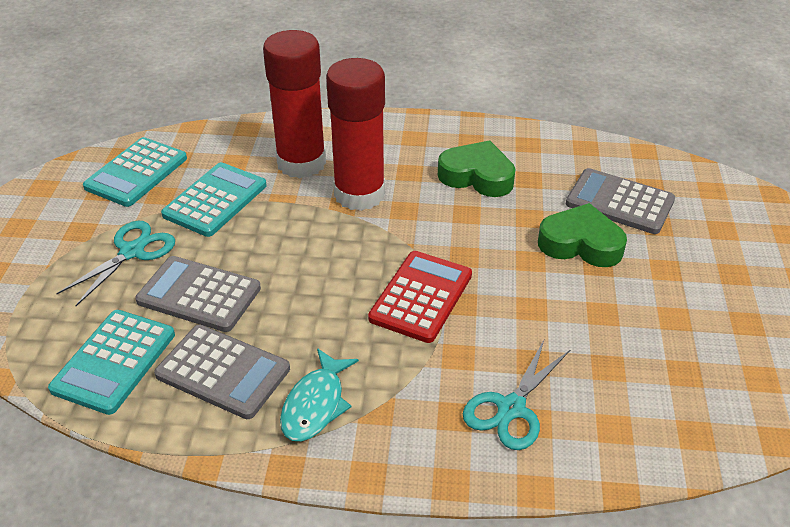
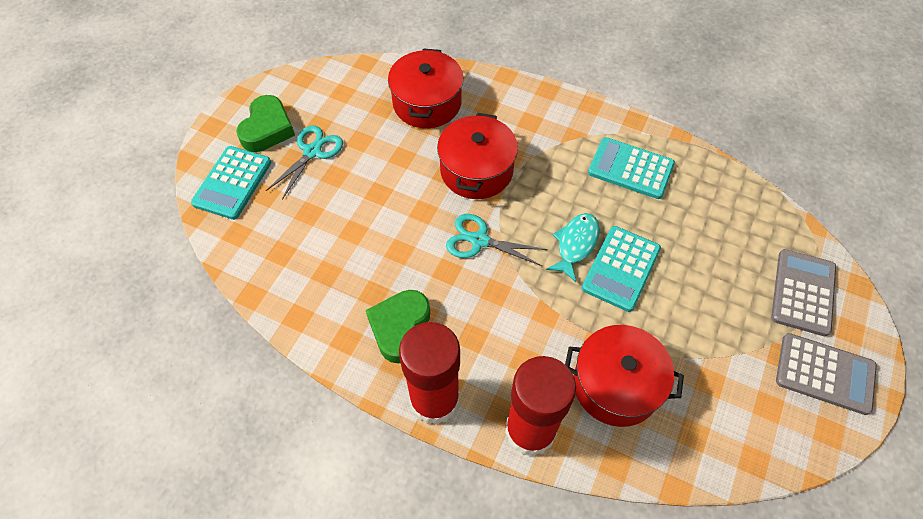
grey calculator: 3 -> 2
red calculator: 1 -> 0
red pot: 0 -> 3

